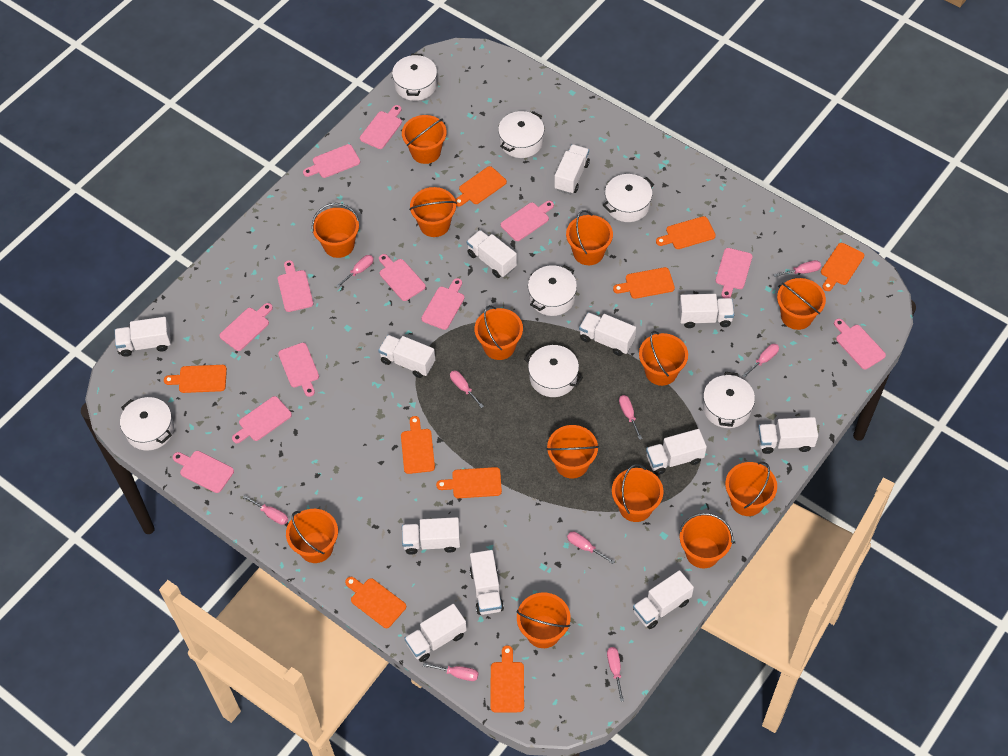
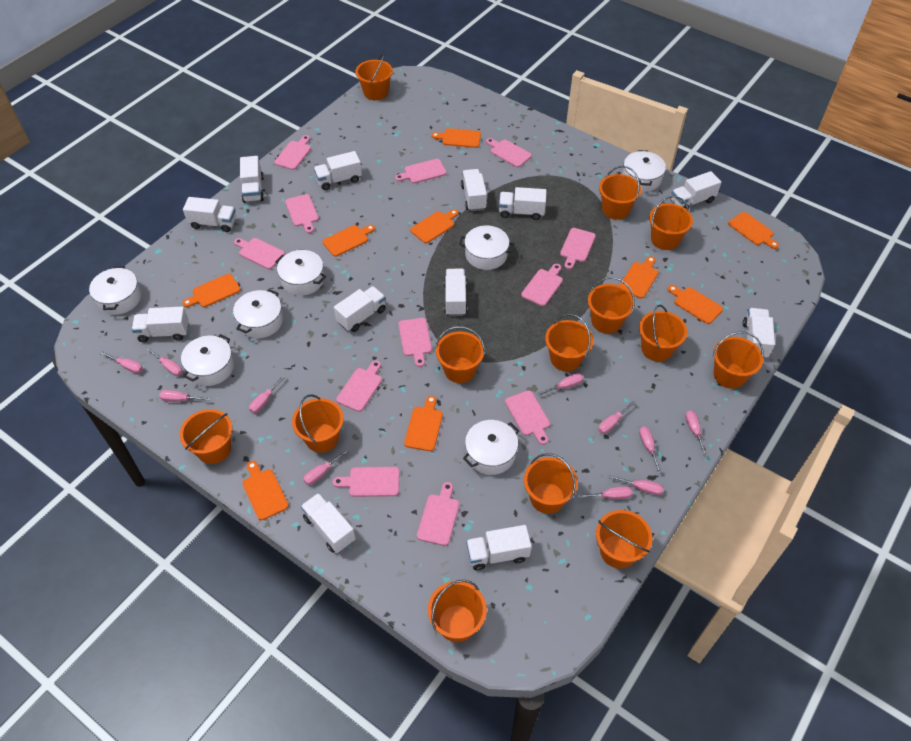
pink screwdriver: 9 -> 11

